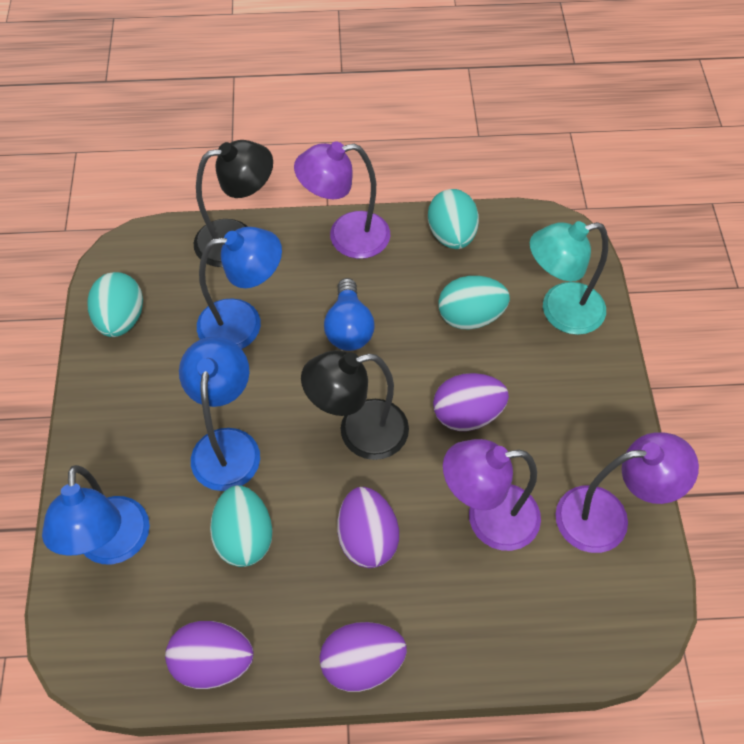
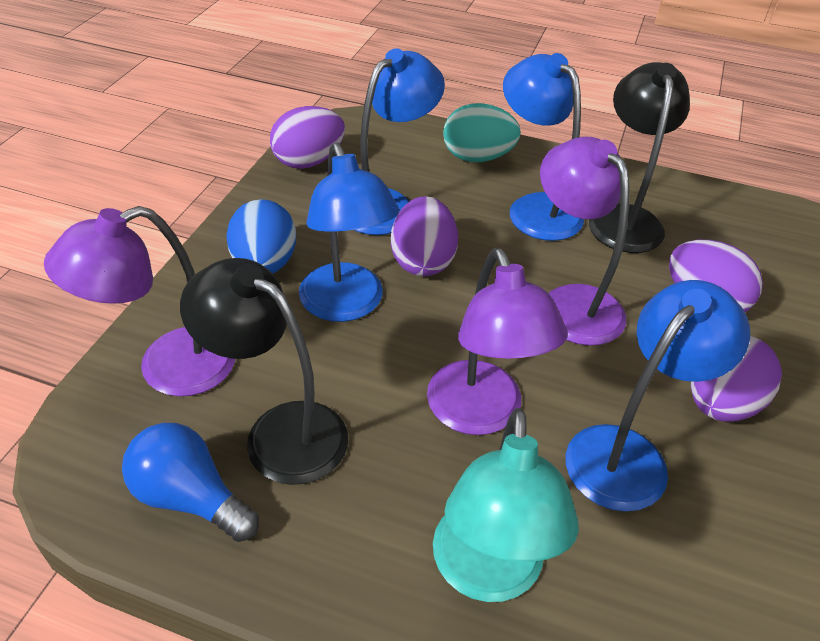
blue egg: 0 -> 1
blue lamp: 3 -> 4
turquoise egg: 4 -> 1

